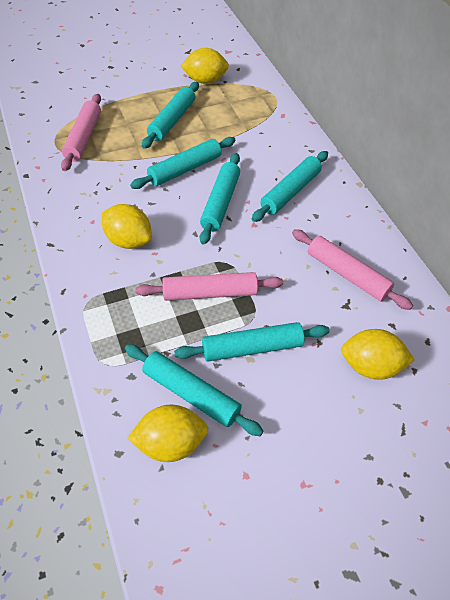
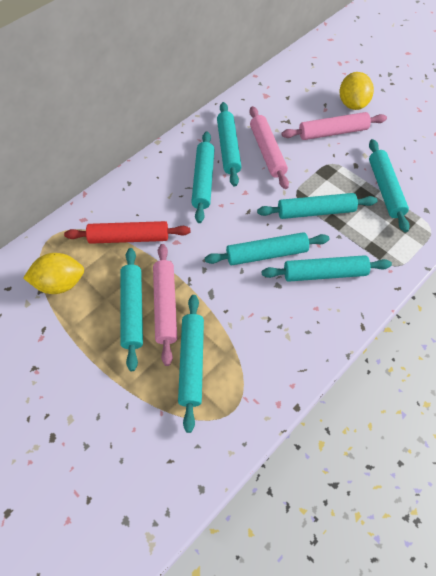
red rolling pin: 0 -> 1
turquoise rolling pin: 6 -> 8
yellow lemon: 4 -> 2

